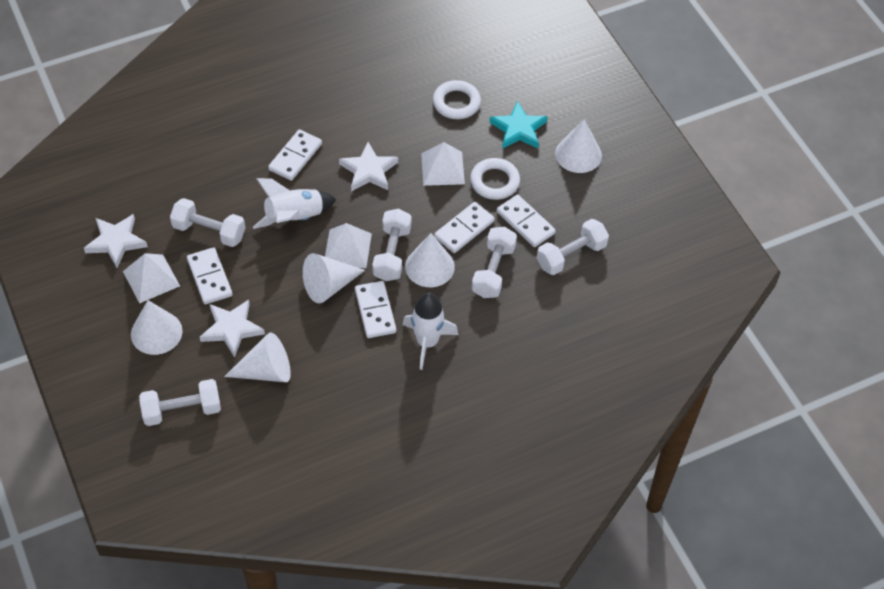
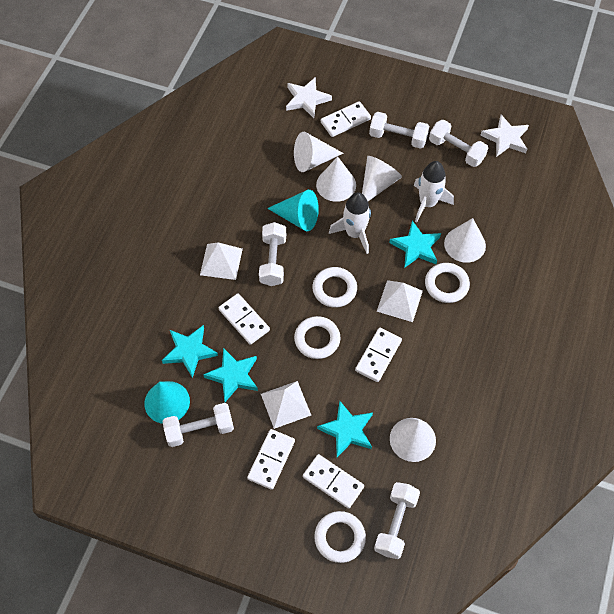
turquoise cone: 0 -> 2
turquoise star: 1 -> 4
white ring: 2 -> 4
white star: 3 -> 2

